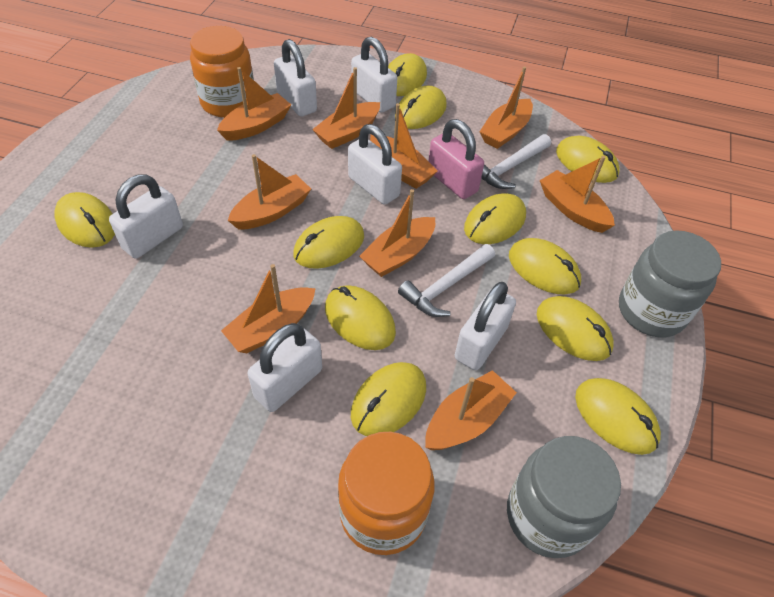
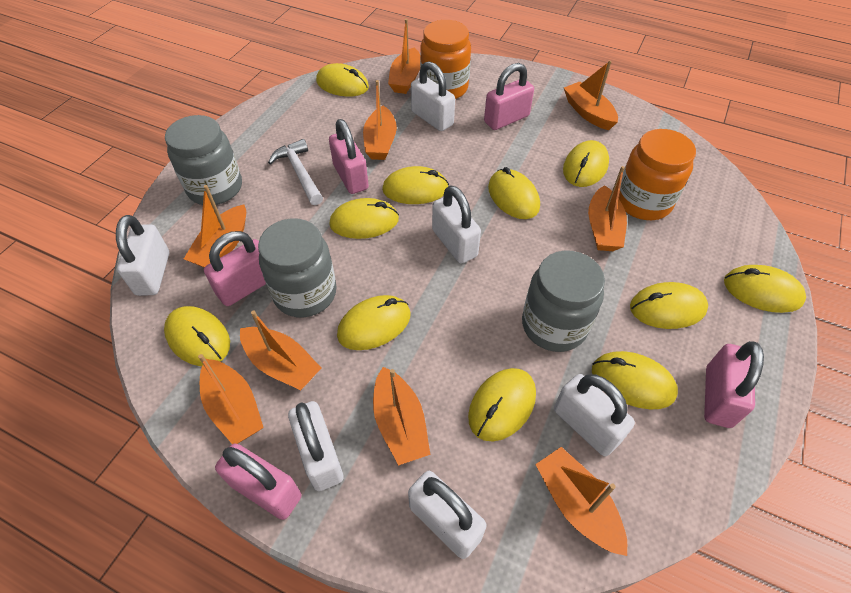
grey jar: 2 -> 3
pink padlock: 1 -> 5
white hammer: 2 -> 1

